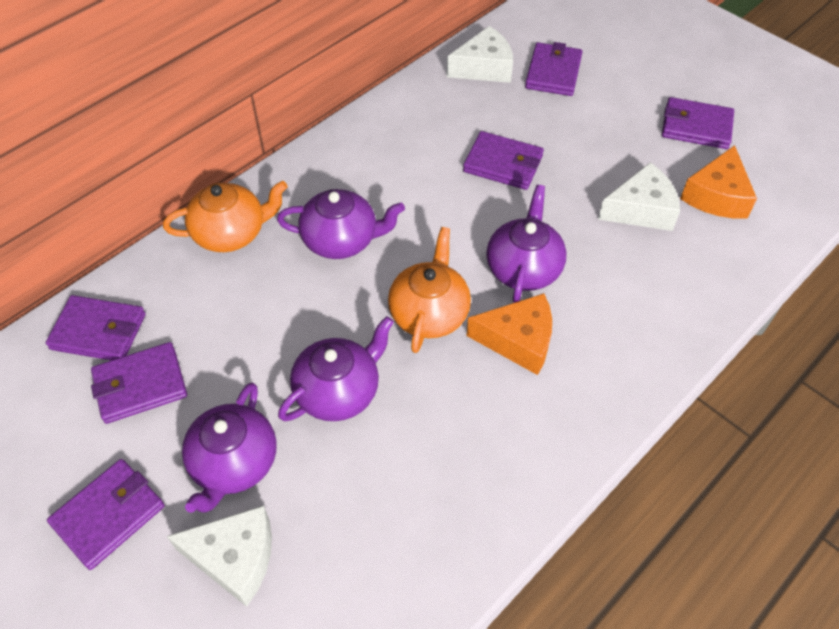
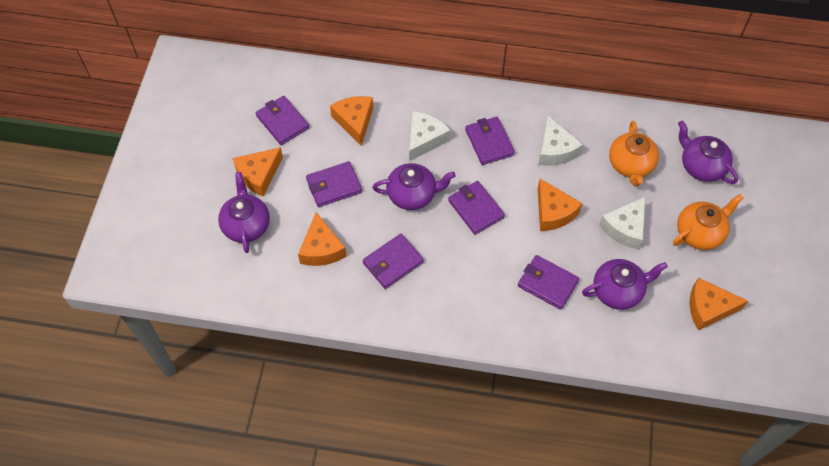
orange cheese: 2 -> 5

